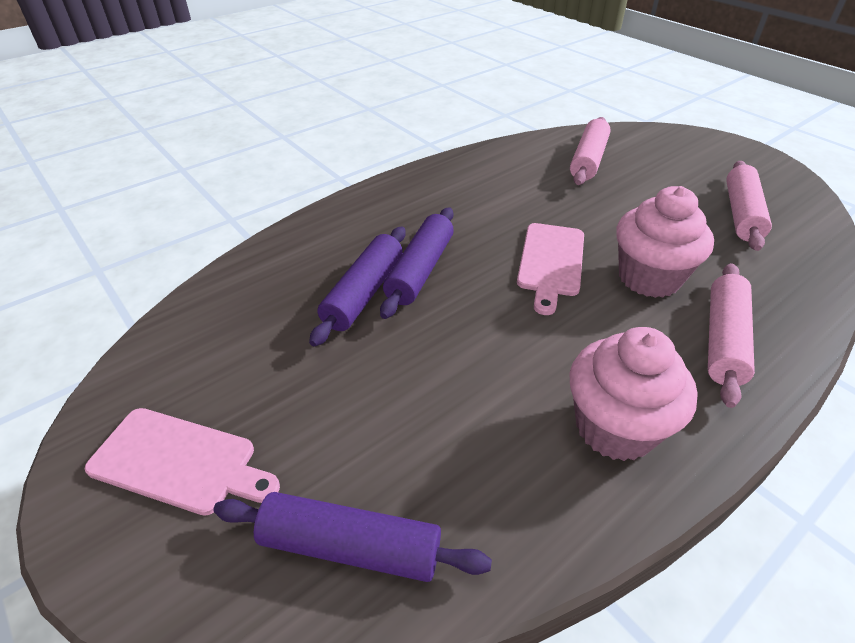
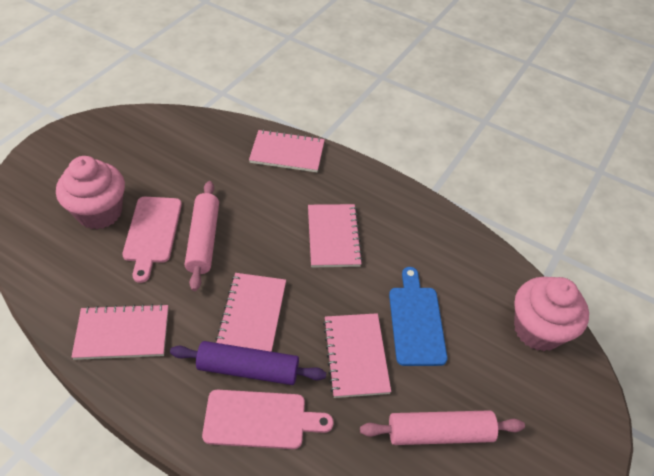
blue cutting board: 0 -> 1
pink notebook: 0 -> 5
pink rolling pin: 3 -> 2
purple rolling pin: 3 -> 1

